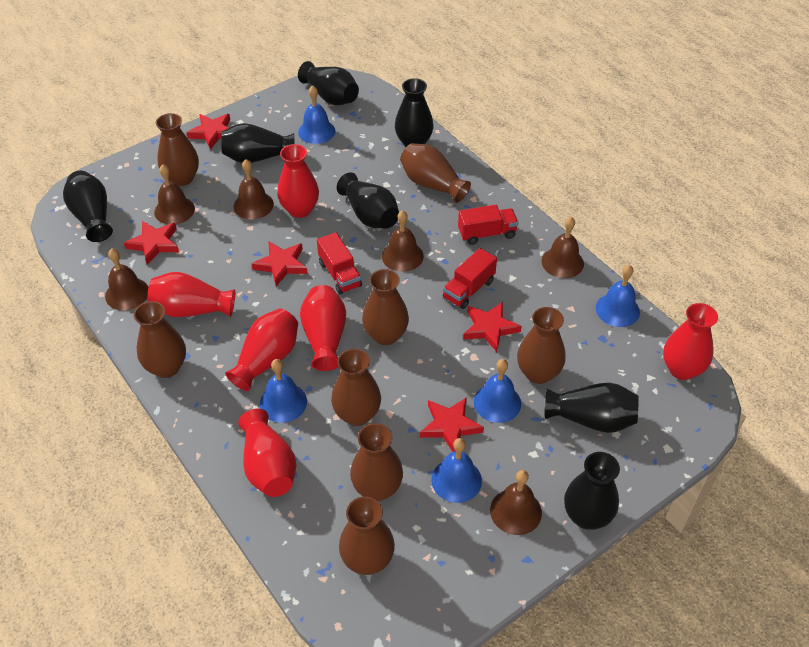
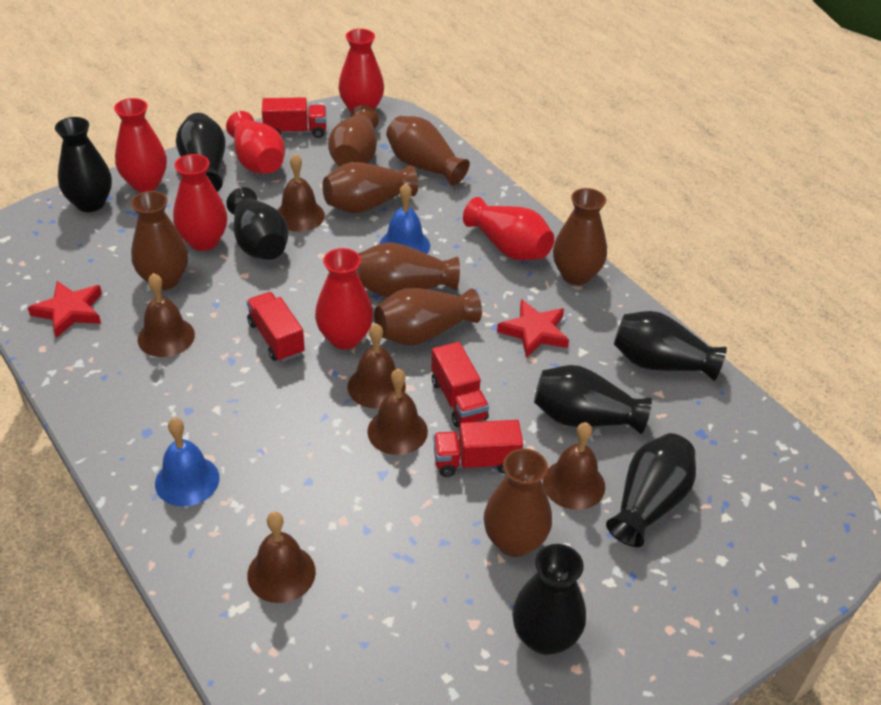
blue bell: 5 -> 2
red star: 5 -> 2
red truck: 3 -> 4

